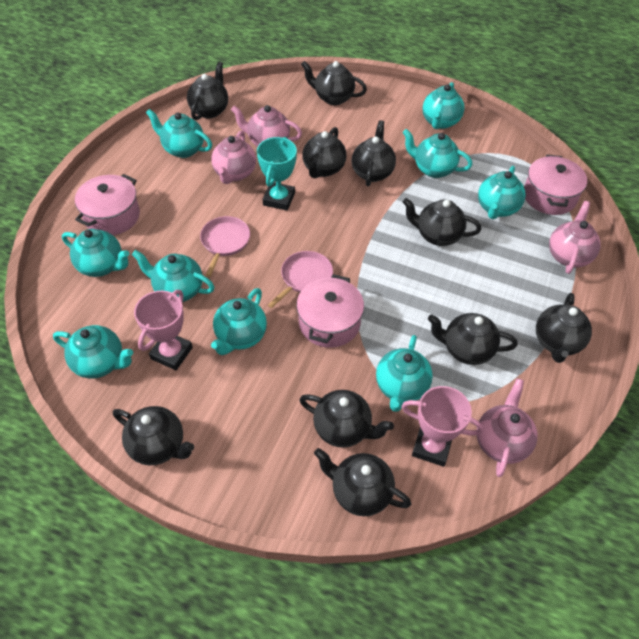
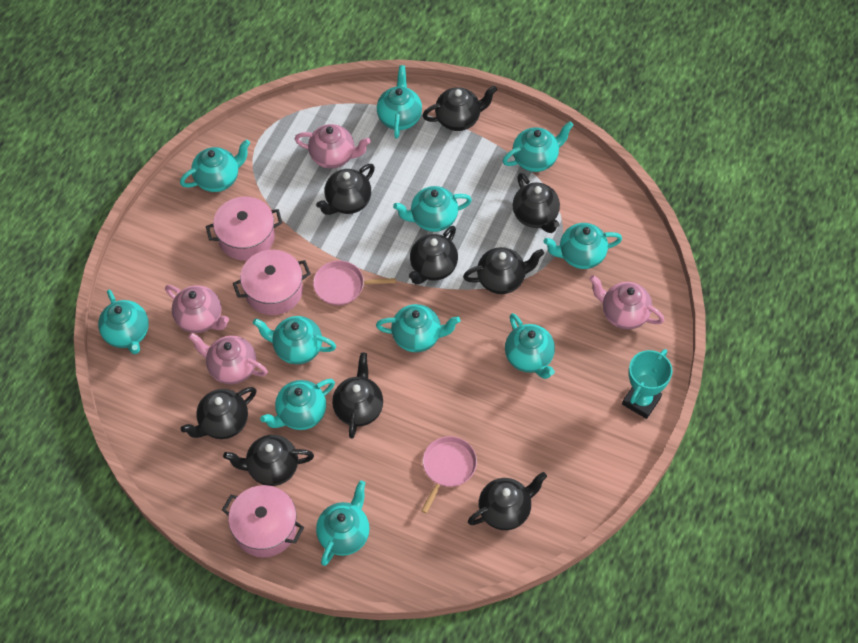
black teapot: 10 -> 9
pink trophy: 2 -> 0
turquoise teapot: 9 -> 11

